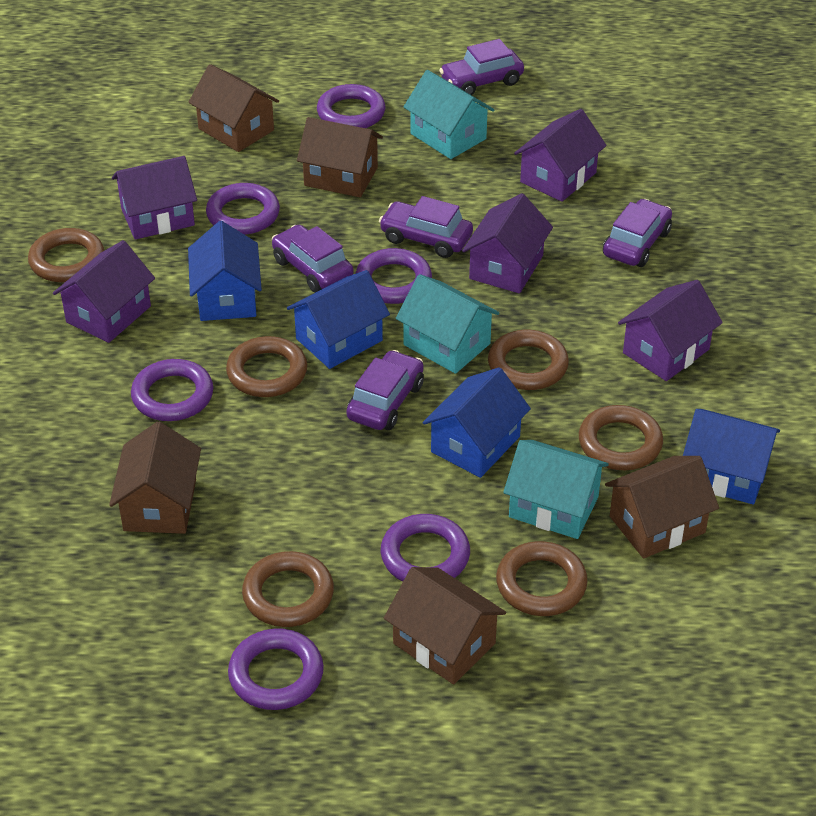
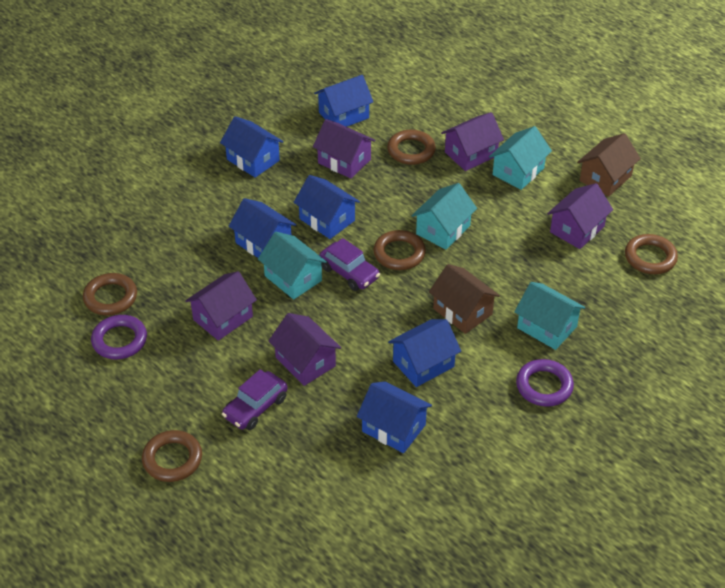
blue house: 4 -> 6
brown house: 5 -> 2
brown ring: 6 -> 5
purple car: 5 -> 2
purple ring: 6 -> 2
turquoise house: 3 -> 4

